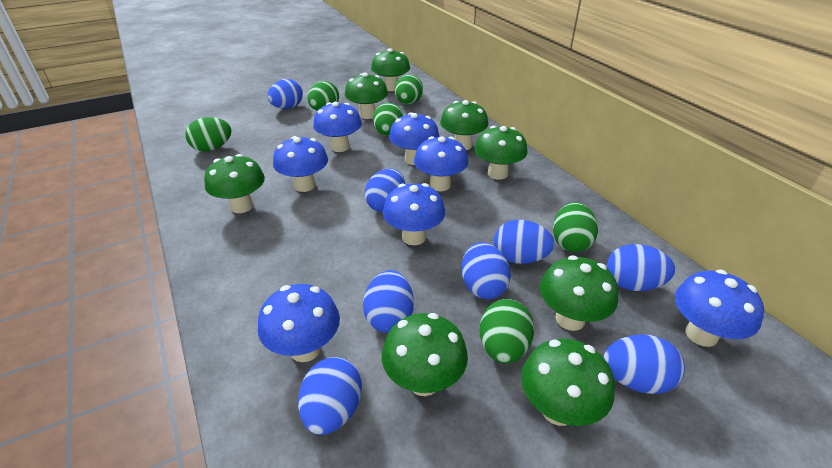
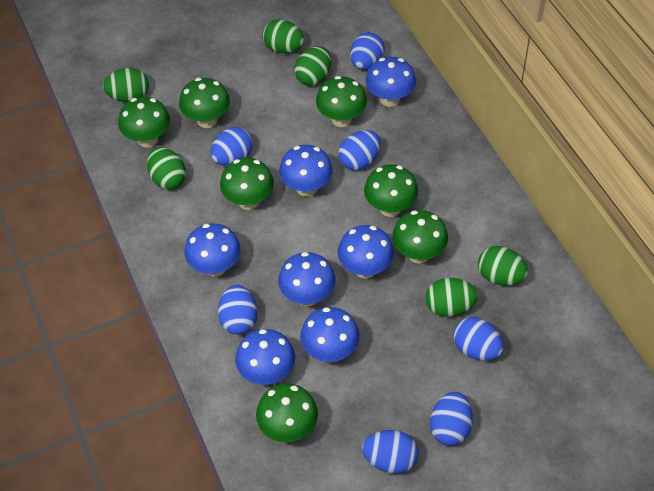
blue egg: 8 -> 7
green mushroom: 8 -> 7

